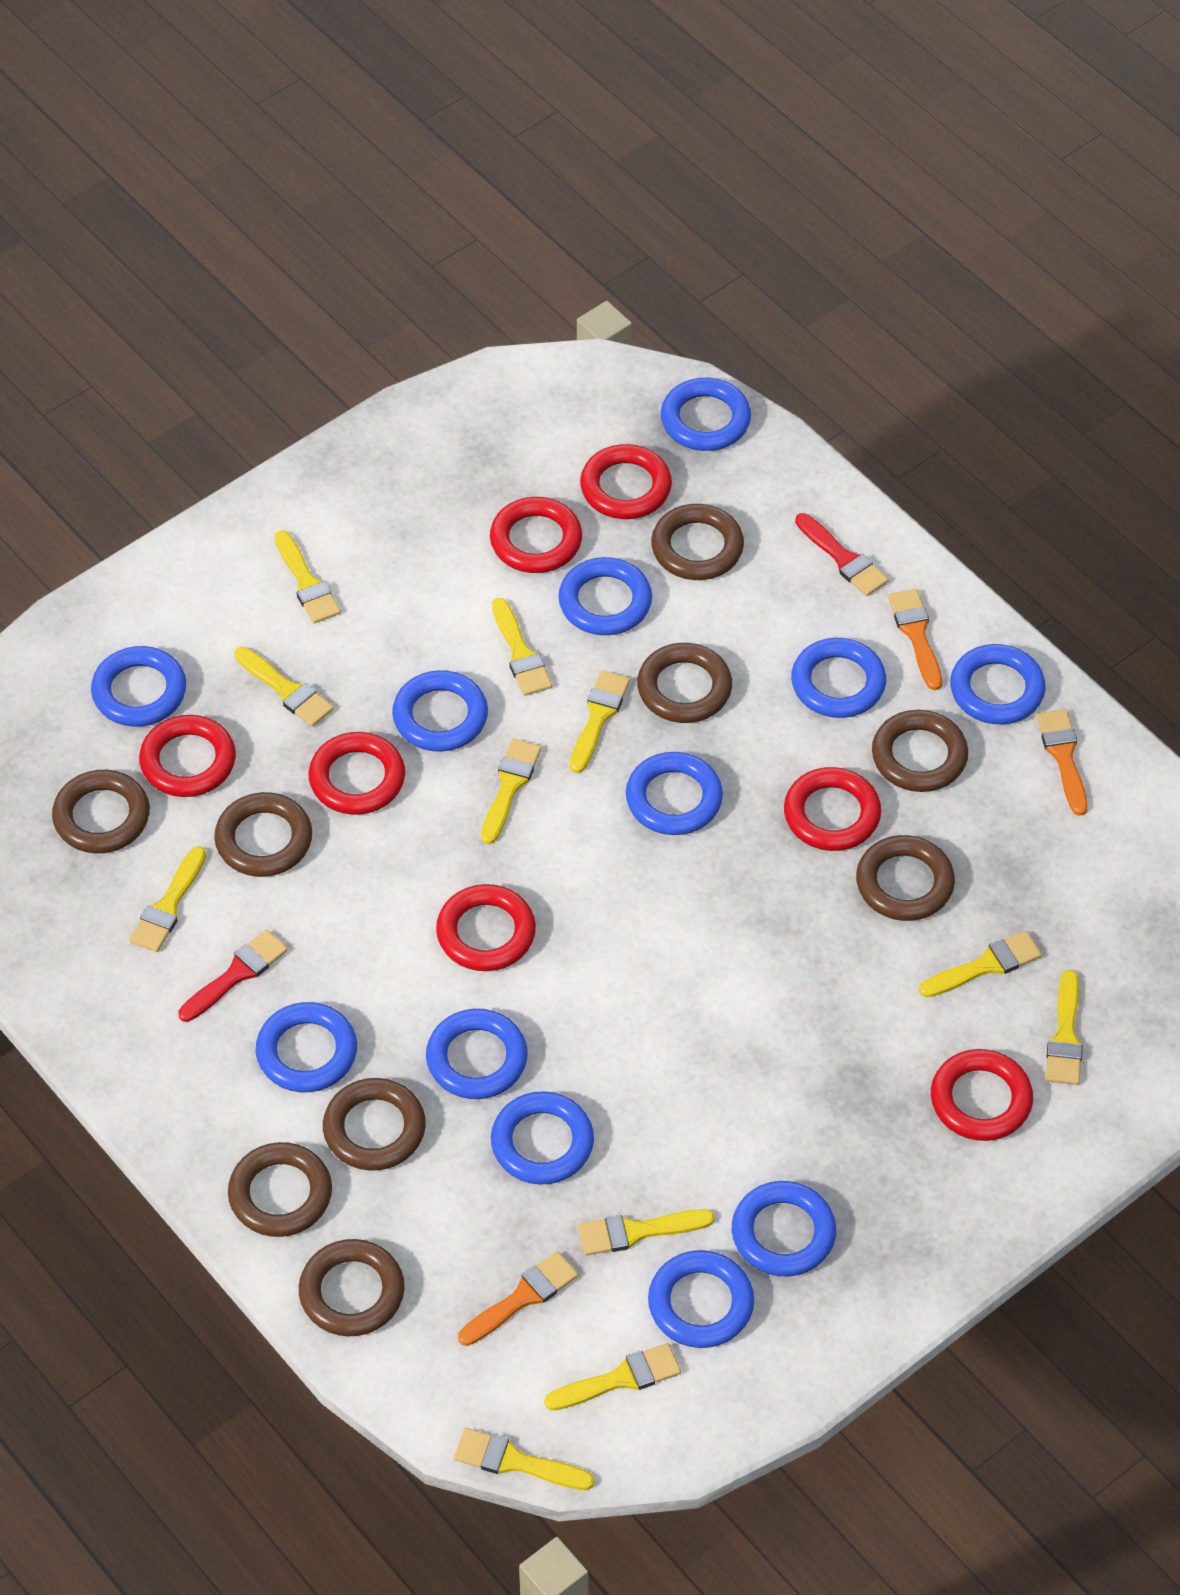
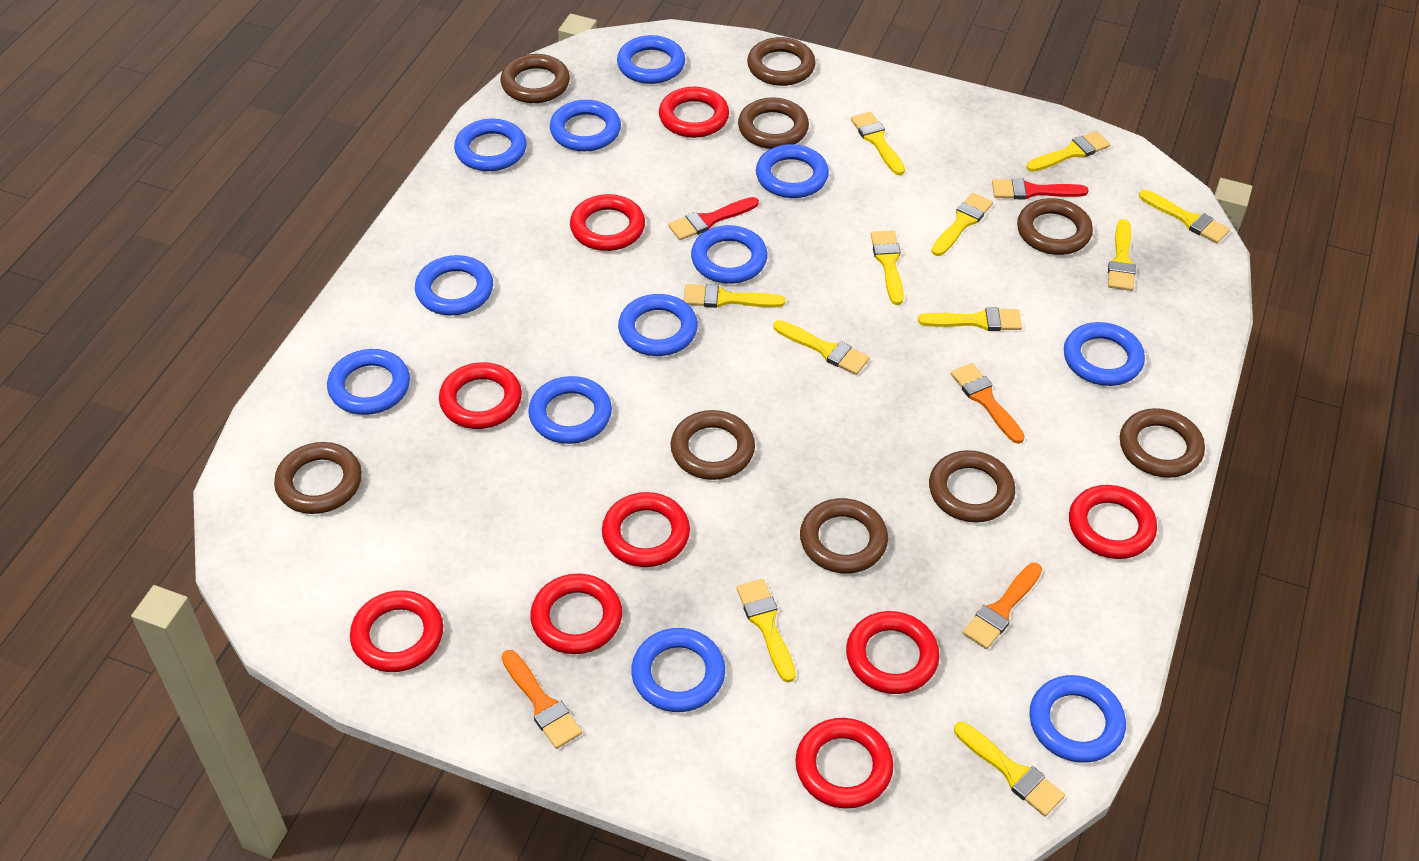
red ring: 7 -> 9

